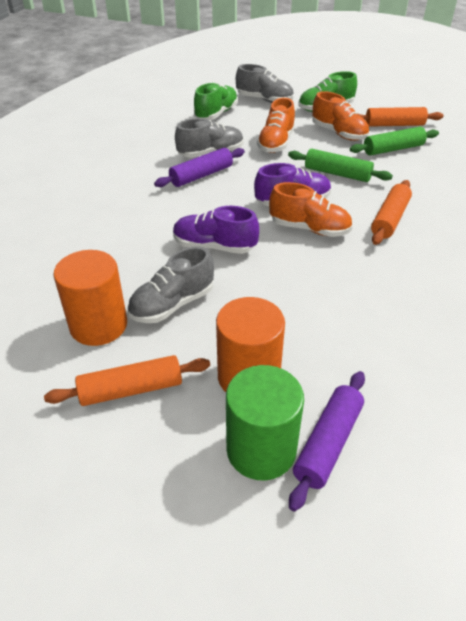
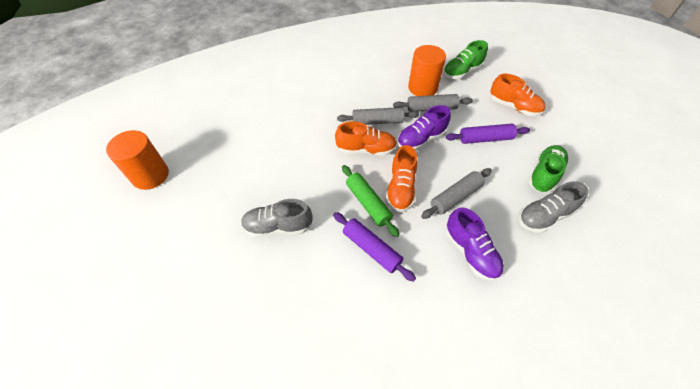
green cylinder: 1 -> 0
green rolling pin: 2 -> 1
grey rolling pin: 0 -> 3
grey shoe: 3 -> 2
orange rolling pin: 3 -> 0

